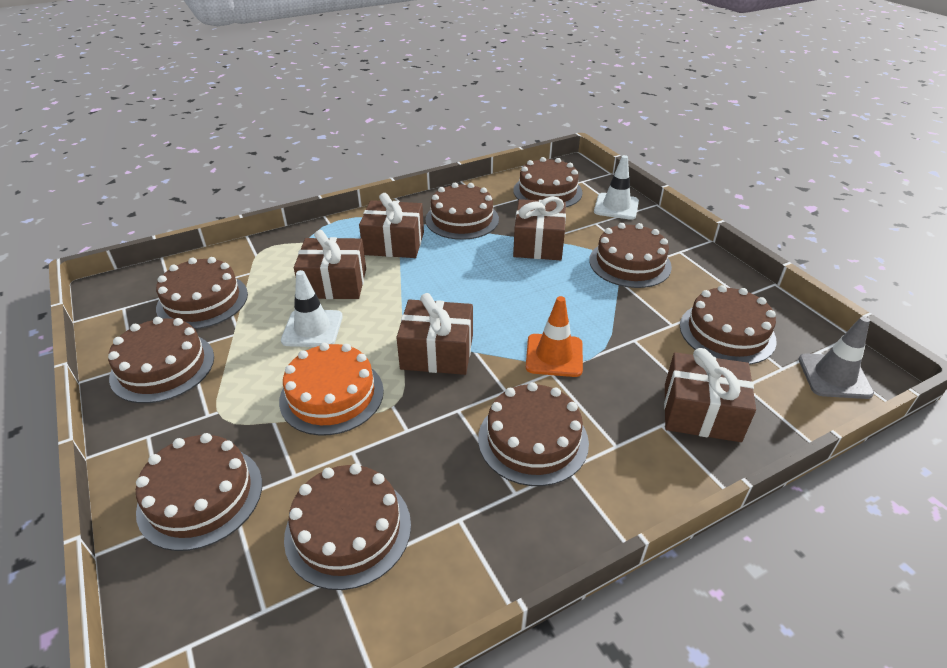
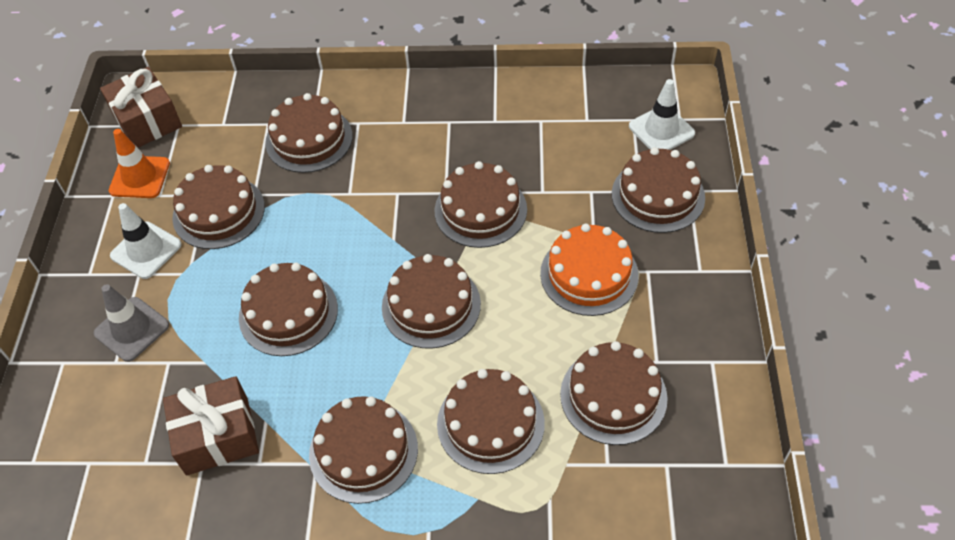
brown gift: 5 -> 2

